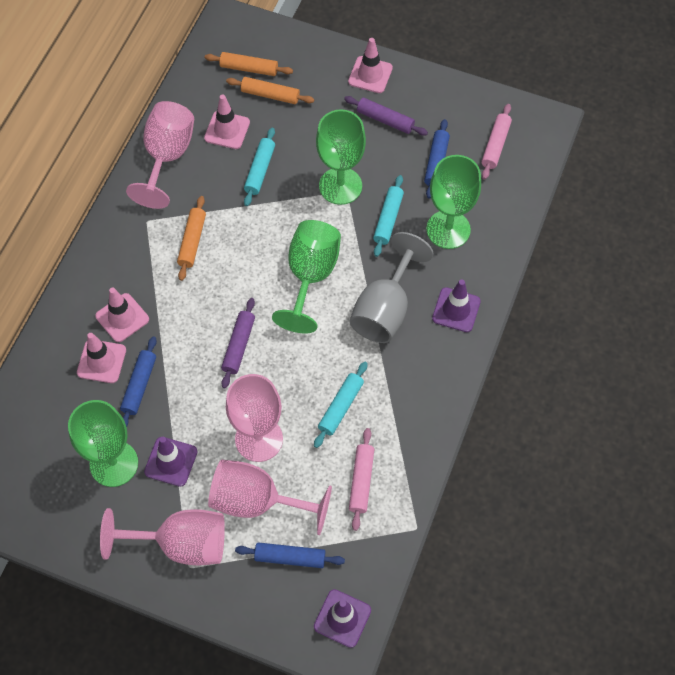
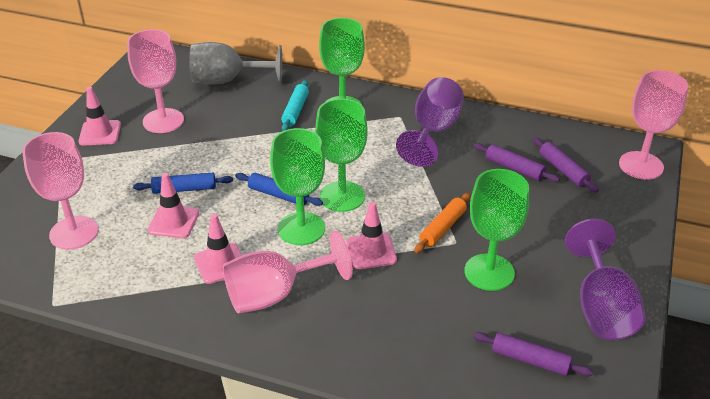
blue rolling pin: 3 -> 2
orange rolling pin: 3 -> 1
pink rolling pin: 2 -> 0
purple goblet: 0 -> 2
purple rolling pin: 2 -> 3
purple traffic cone: 3 -> 0
turquoise rolling pin: 3 -> 1

